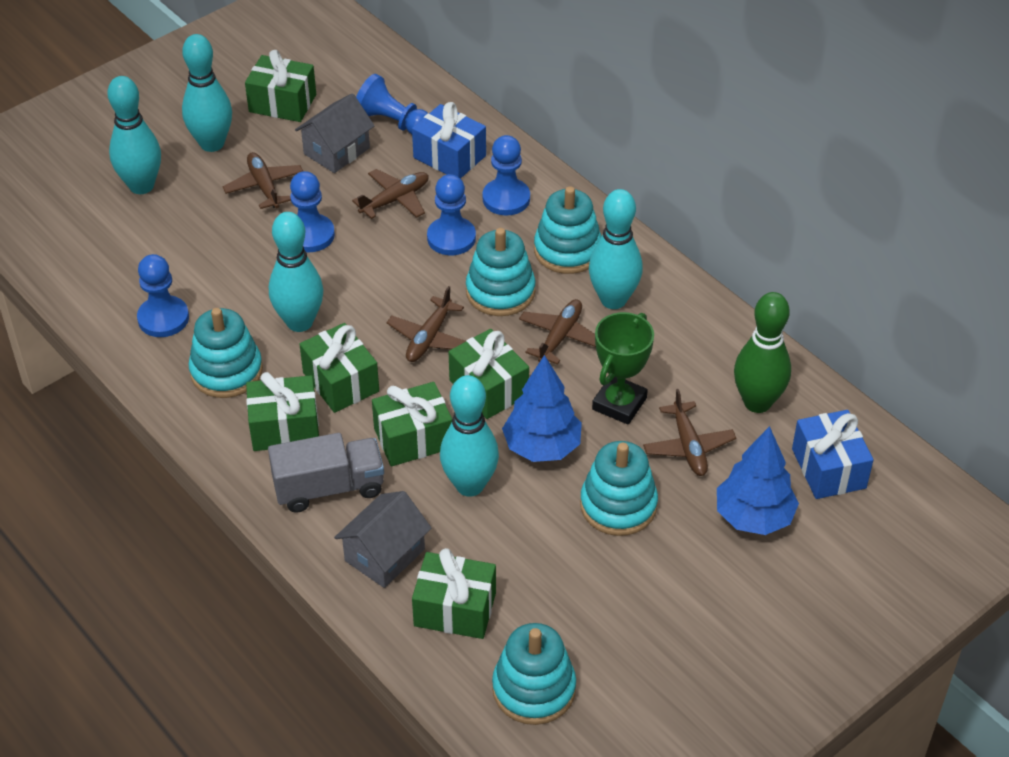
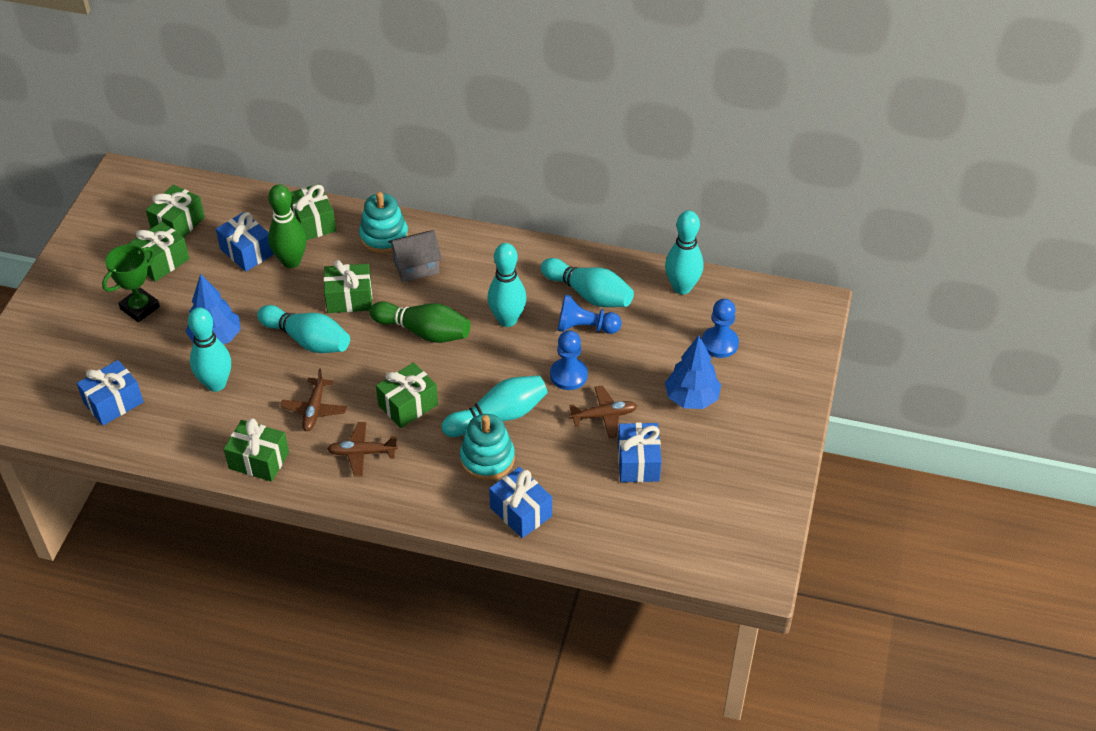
blue gift: 2 -> 4
blue pawn: 5 -> 3
brown plane: 5 -> 3
green bowling pin: 1 -> 2
grey house: 2 -> 1
grey truck: 1 -> 0
turquoise bowling pin: 5 -> 6
turquoise stacking toy: 5 -> 2

